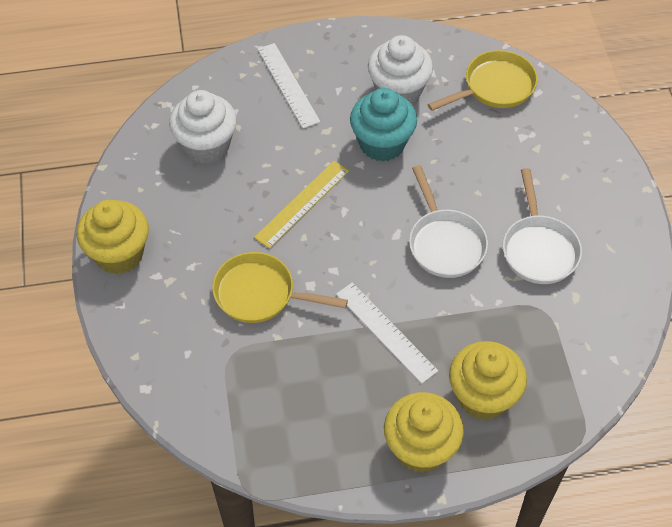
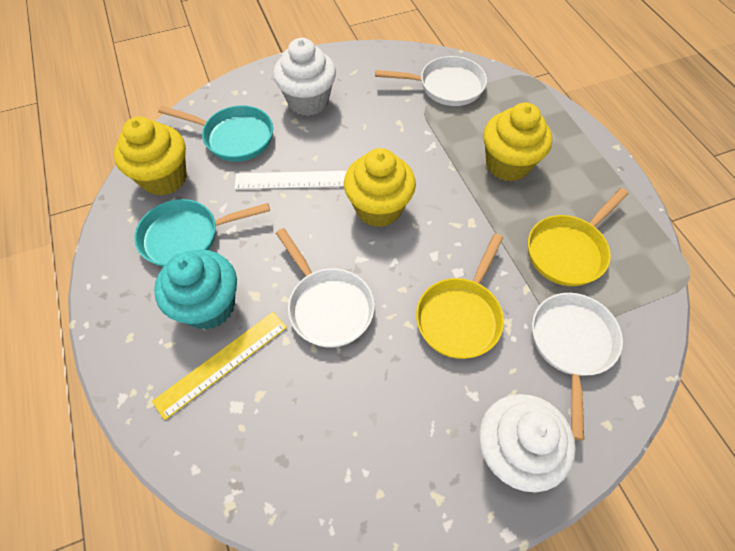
turquoise pan: 0 -> 2
white pan: 2 -> 3
white ruler: 2 -> 1

